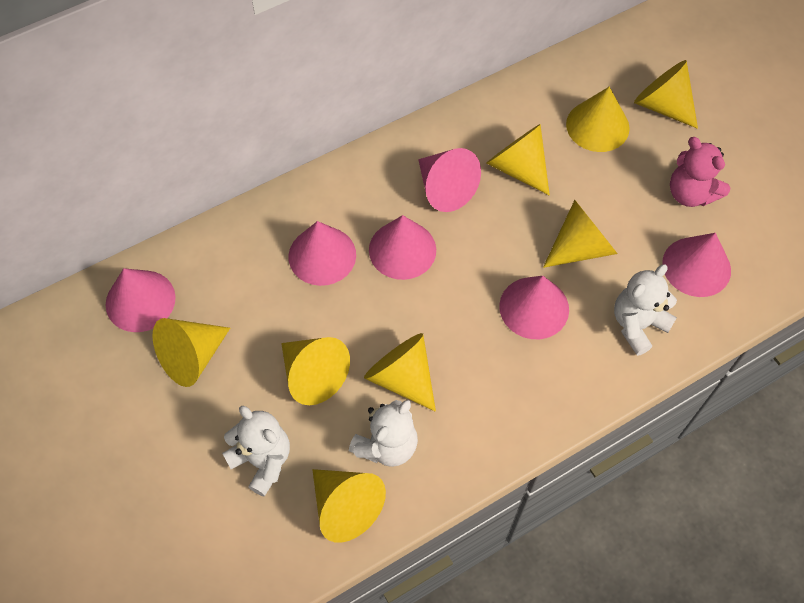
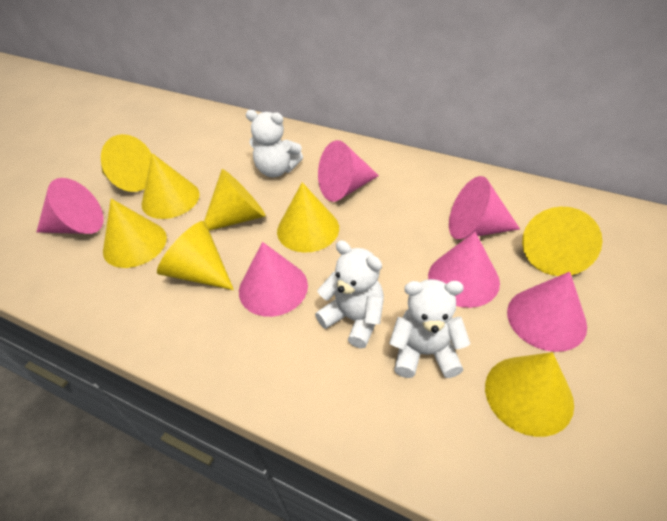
pink teddy bear: 1 -> 0

